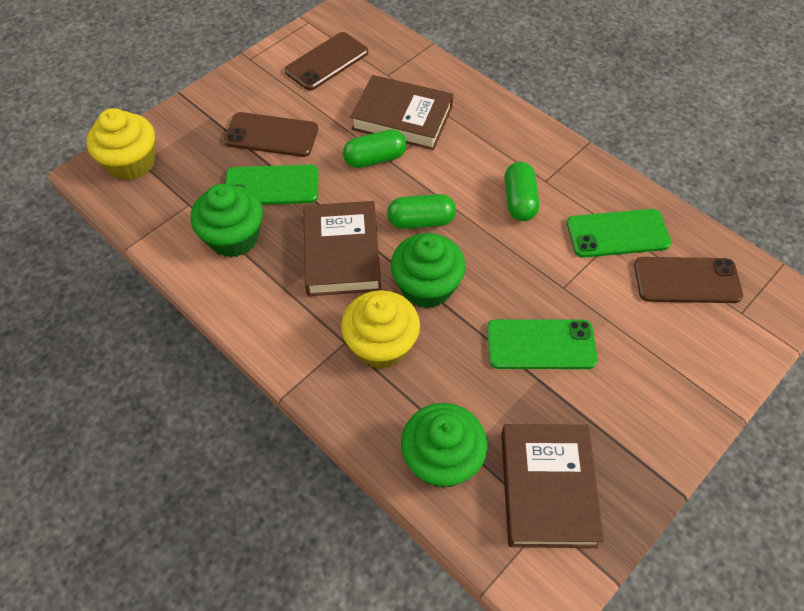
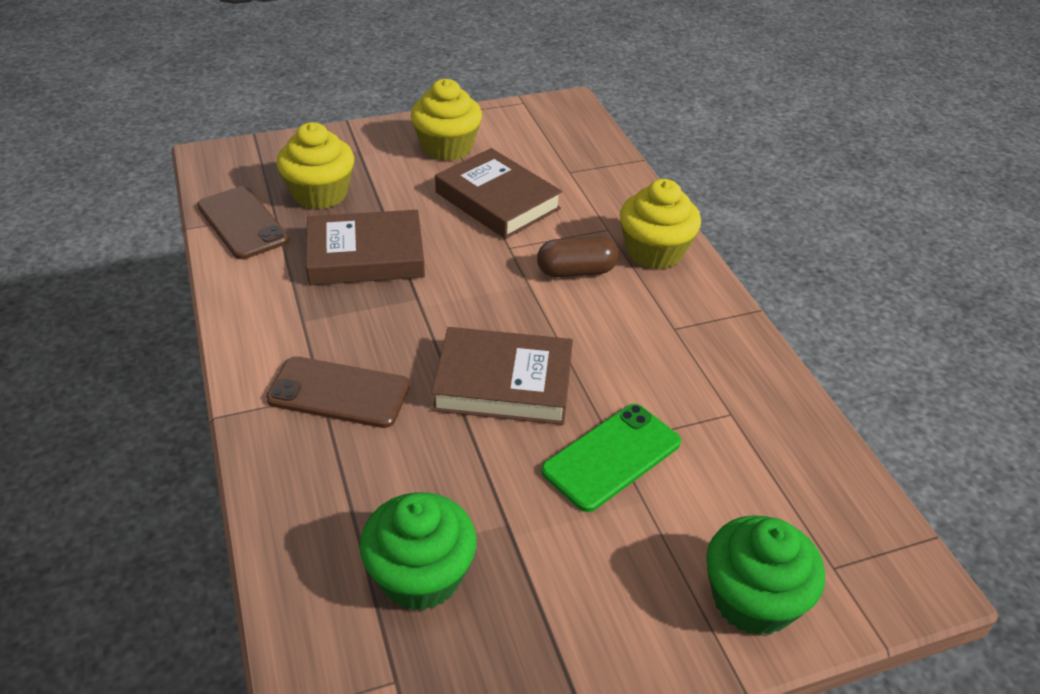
brown capsule: 0 -> 1
brown phone: 3 -> 2
green capsule: 3 -> 0
green cupcake: 3 -> 2
green phone: 3 -> 1
yellow cupcake: 2 -> 3

